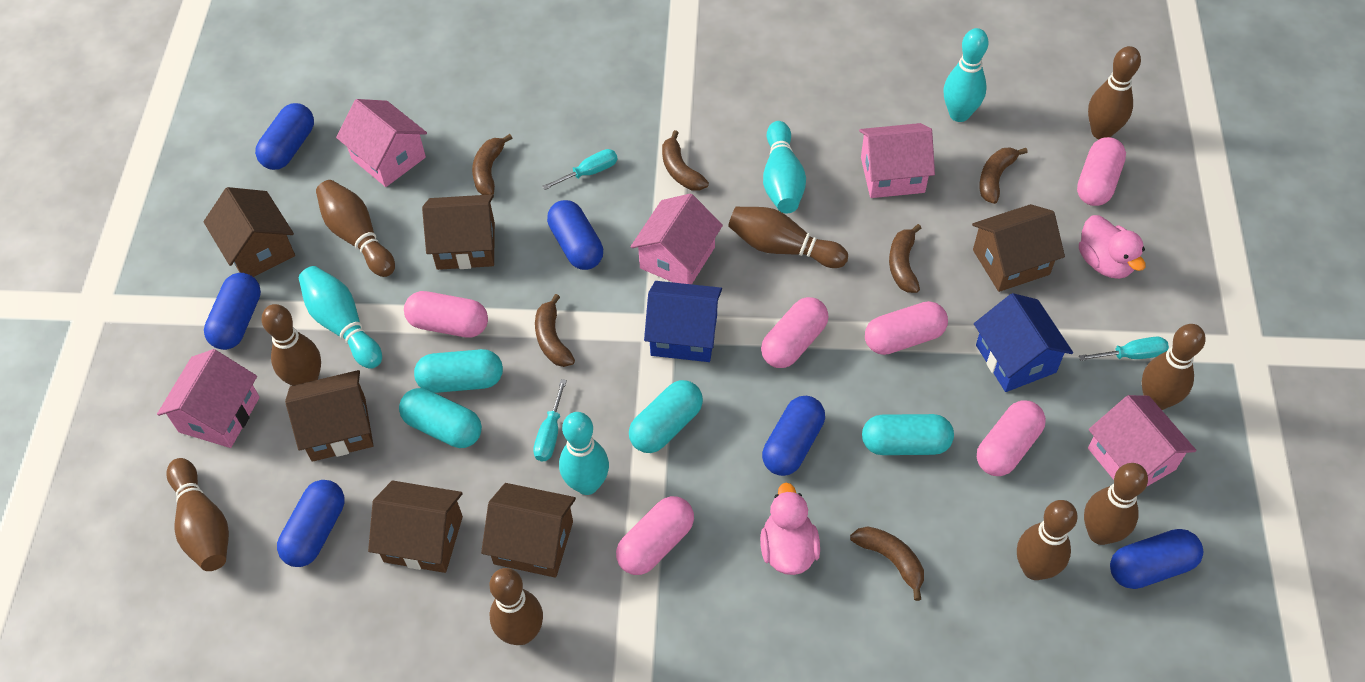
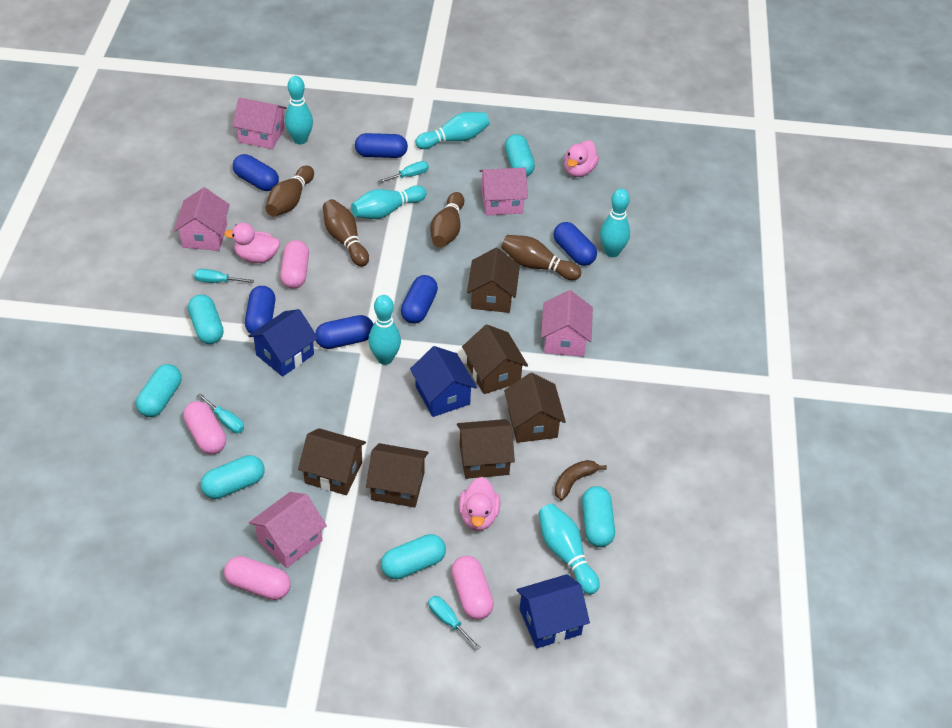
blue house: 2 -> 3
brown banana: 6 -> 1
brown bowling pin: 9 -> 4
pink capsule: 6 -> 4
pink duck: 2 -> 3
turquoise bowling pin: 4 -> 6
turquoise capsule: 4 -> 6
turquoise screwdriver: 3 -> 4

